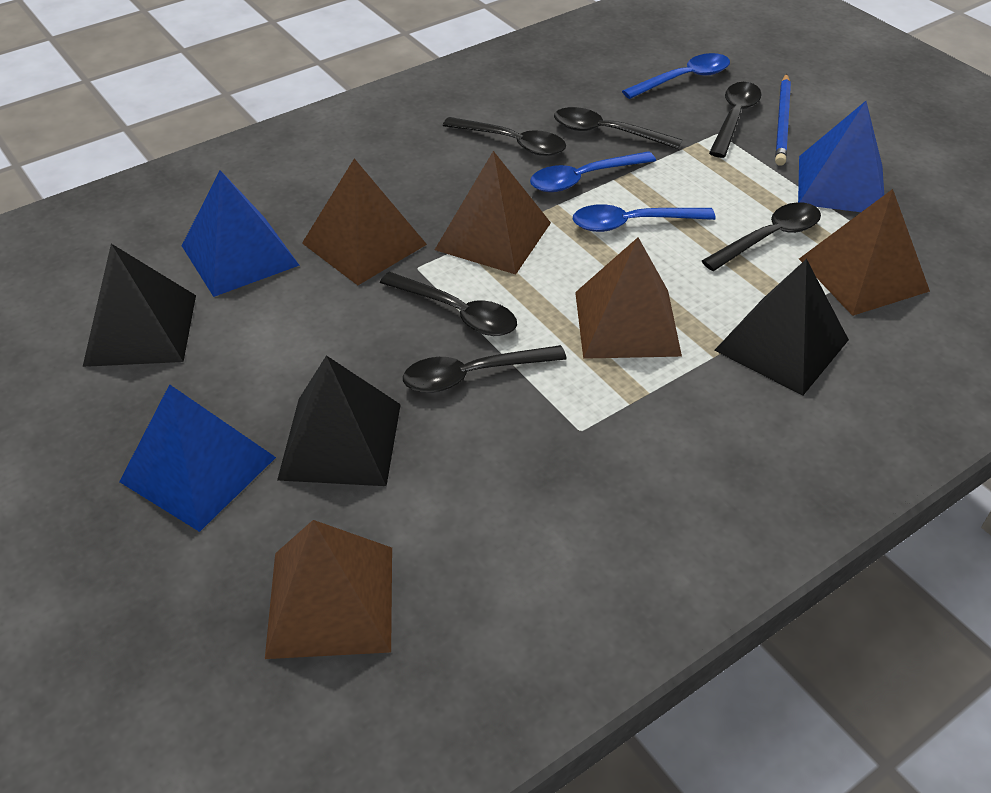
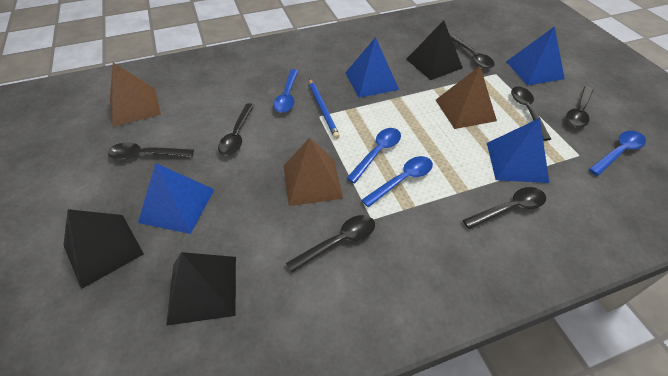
black spoon: 6 -> 7
blue pyramid: 3 -> 4
blue spoon: 3 -> 4
brown pyramid: 5 -> 3

